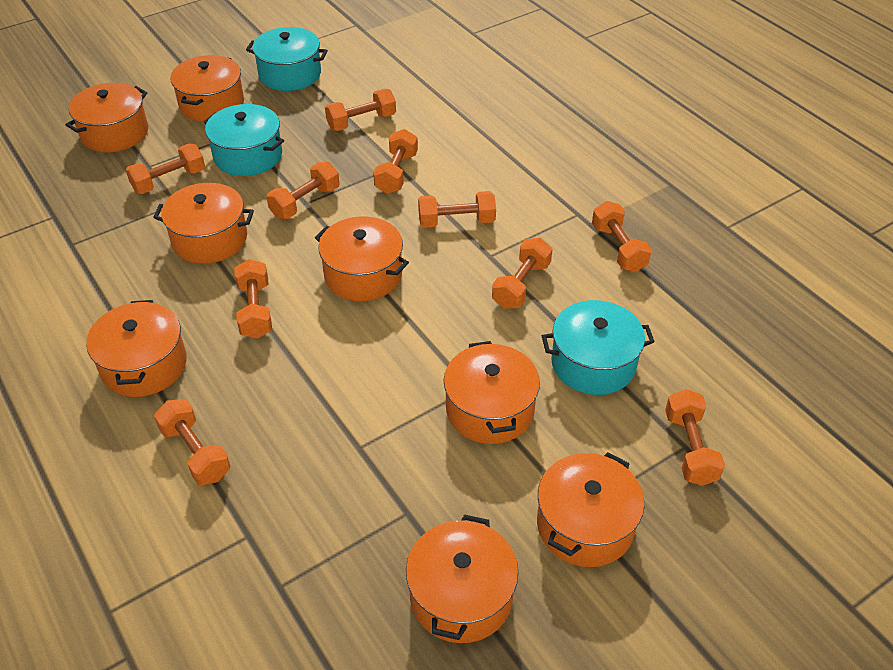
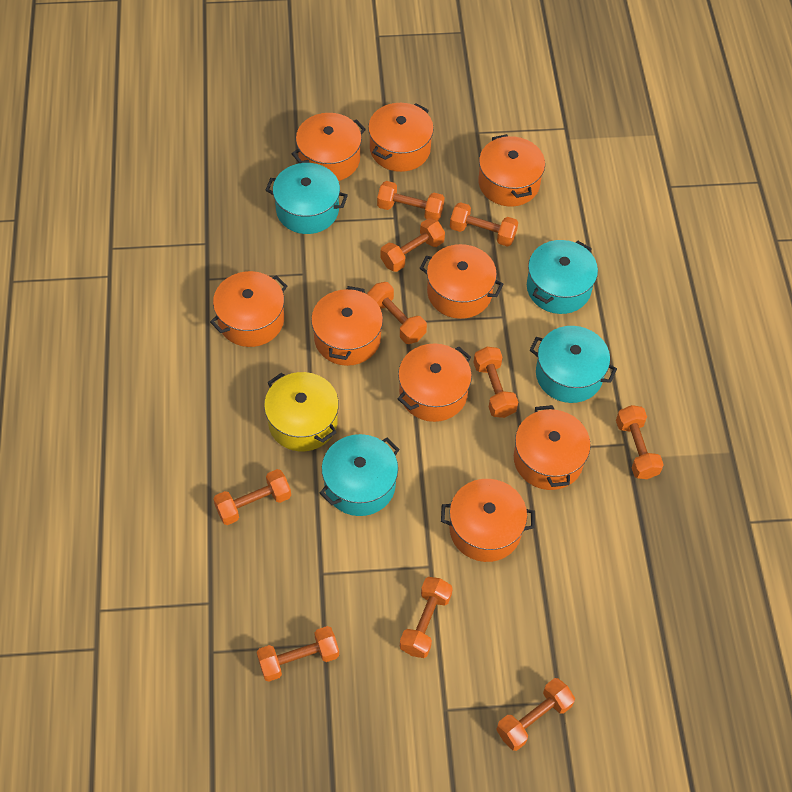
orange pot: 8 -> 9
turquoise pot: 3 -> 4
yellow pot: 0 -> 1

